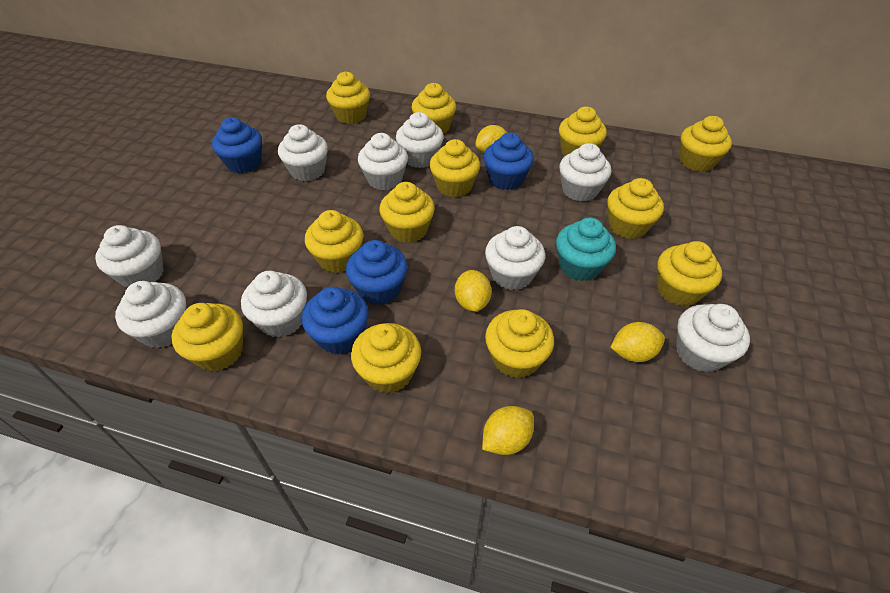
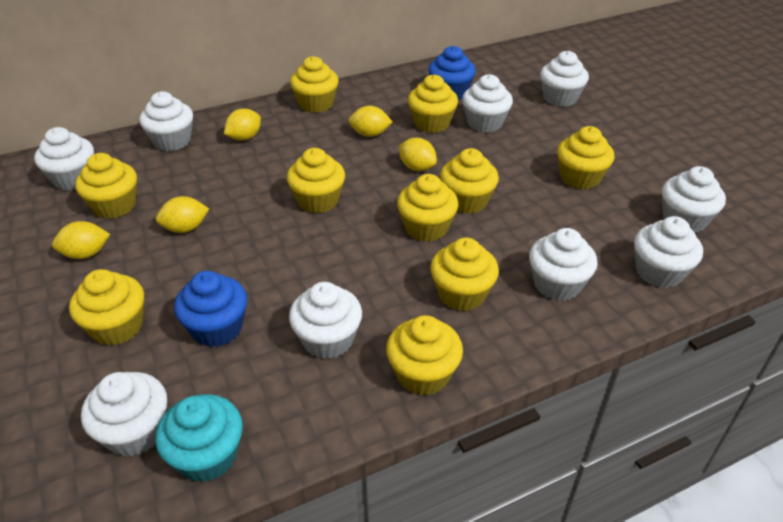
blue cupcake: 4 -> 2
yellow cupcake: 12 -> 10
yellow lemon: 4 -> 5

